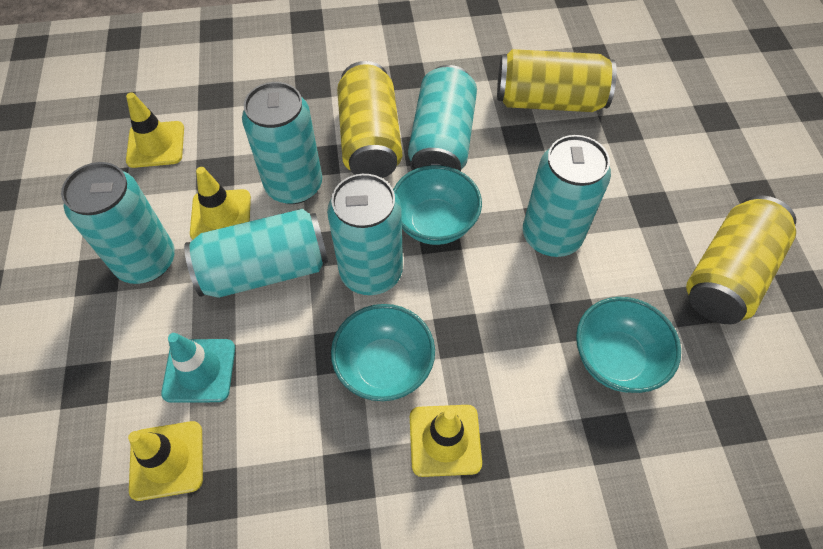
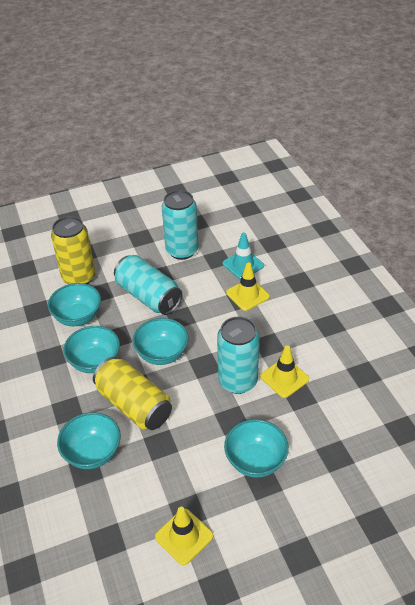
turquoise bowl: 3 -> 5
turquoise can: 6 -> 3
yellow can: 3 -> 2
yellow traffic cone: 4 -> 3

